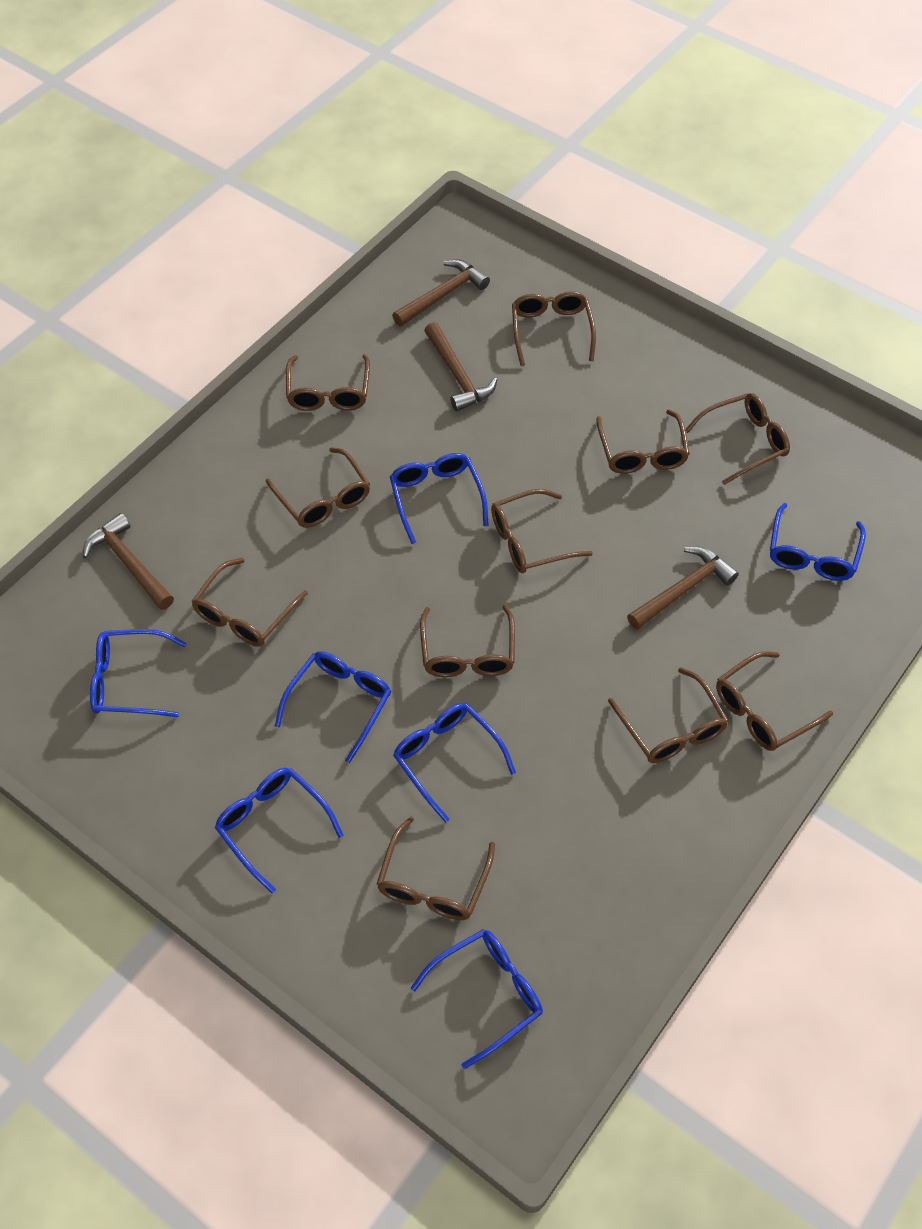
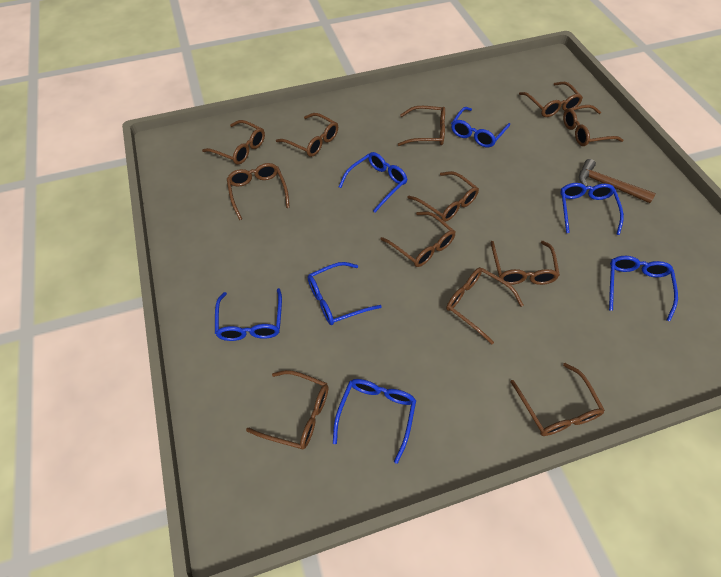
brown glasses: 11 -> 12
brown hammer: 4 -> 1

